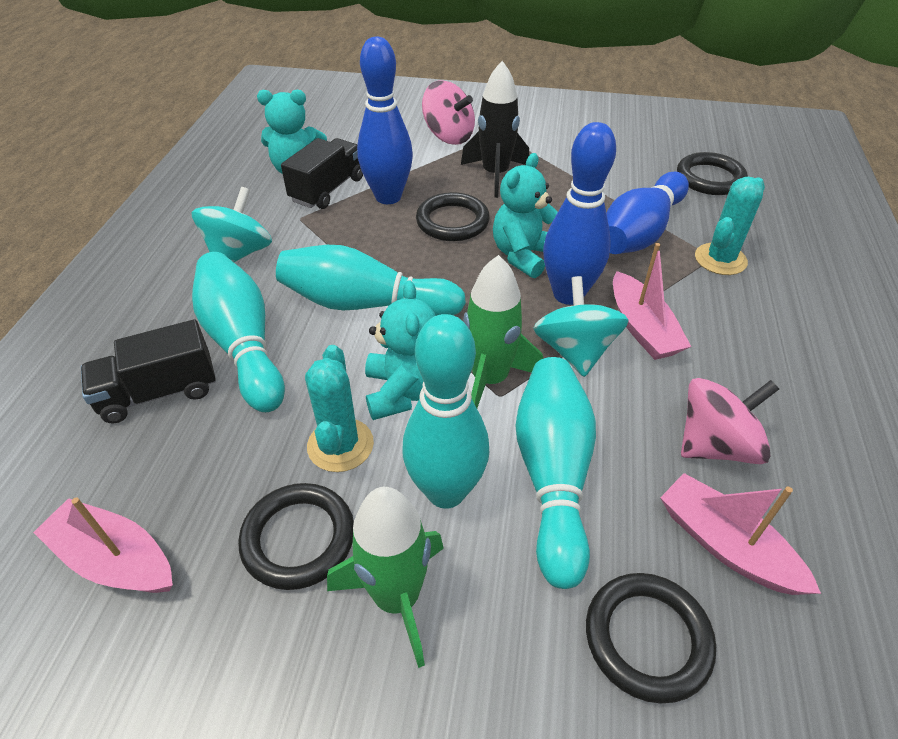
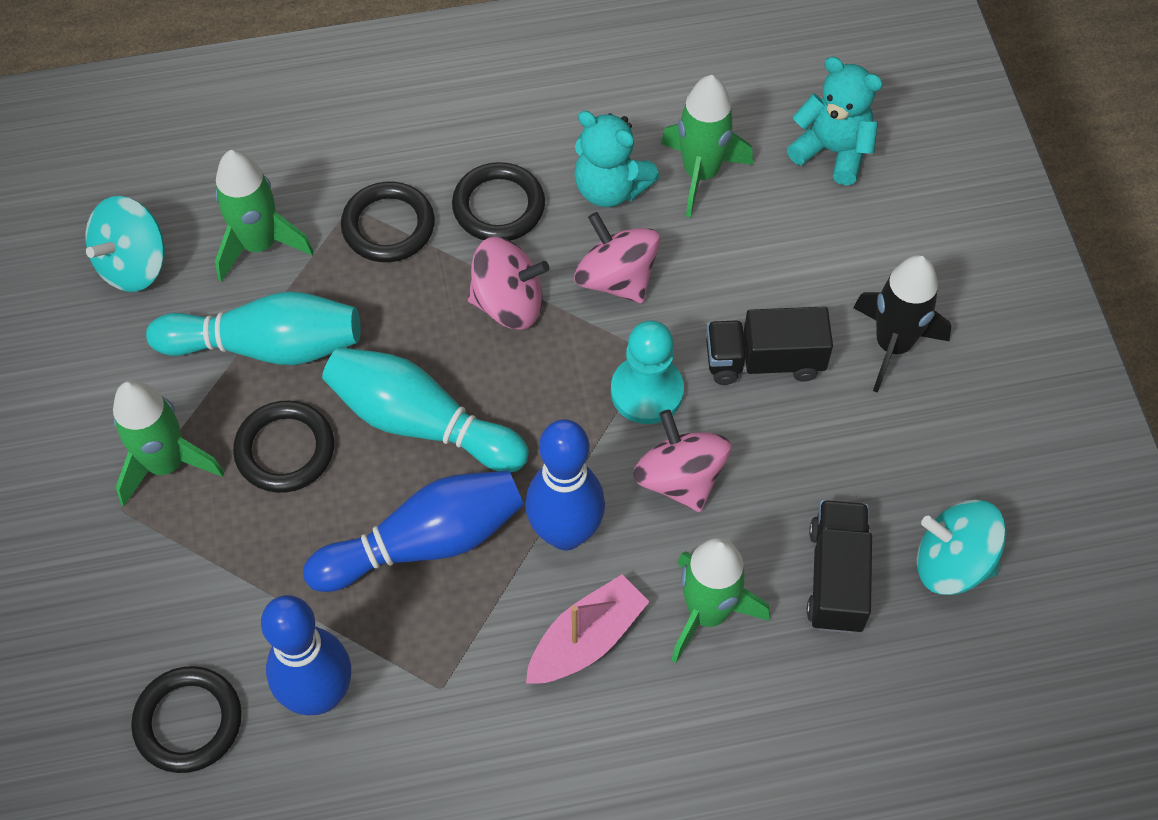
green rocket: 2 -> 4
pink boat: 3 -> 1
pink spinning top: 2 -> 3
turquoise bowling pin: 4 -> 2
turquoise cactus: 2 -> 0
turquoise pawn: 0 -> 1
turquoise teddy bear: 3 -> 2

